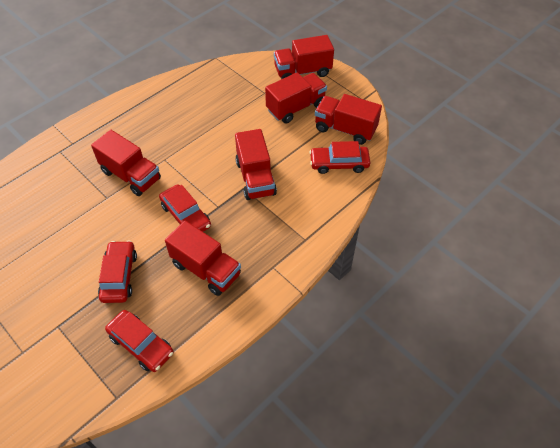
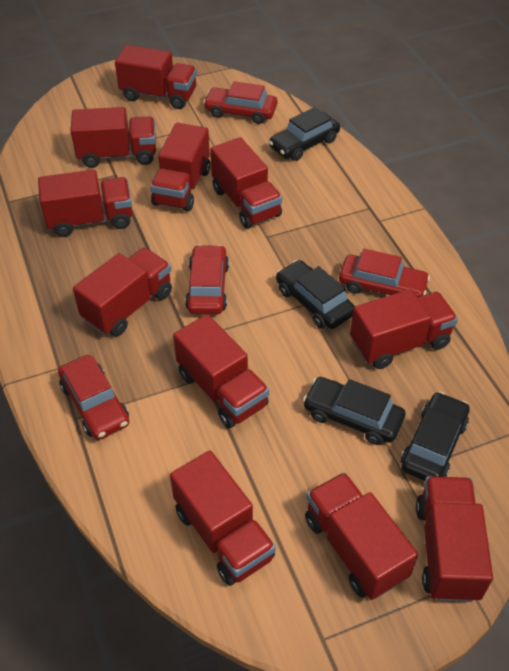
black car: 0 -> 4
red truck: 6 -> 11

